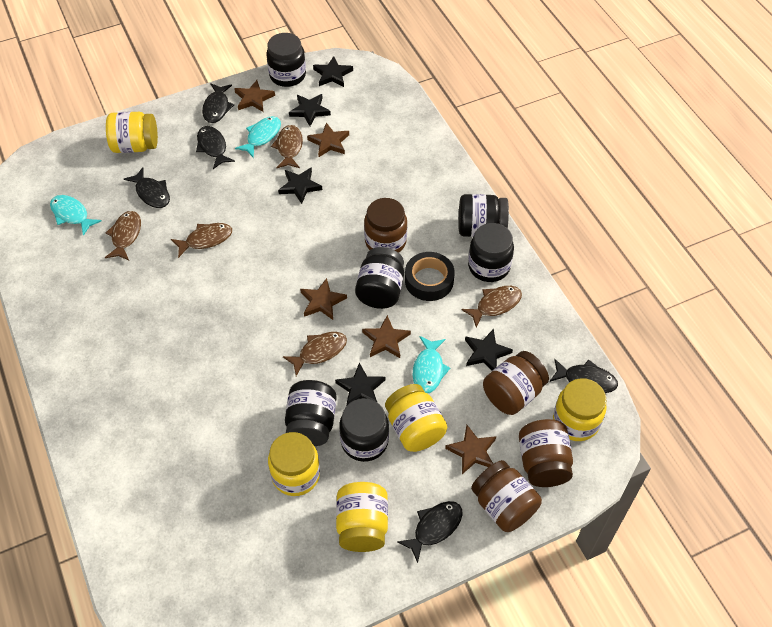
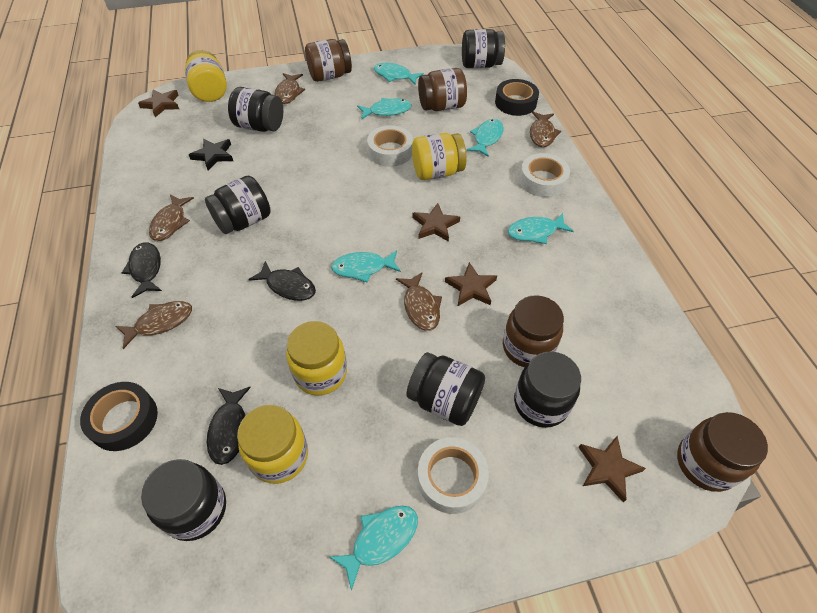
black fish: 5 -> 3
black star: 5 -> 1
black tape: 1 -> 2
brown star: 5 -> 4
turquoise fish: 3 -> 6
white tape: 0 -> 3
yellow jar: 5 -> 4

